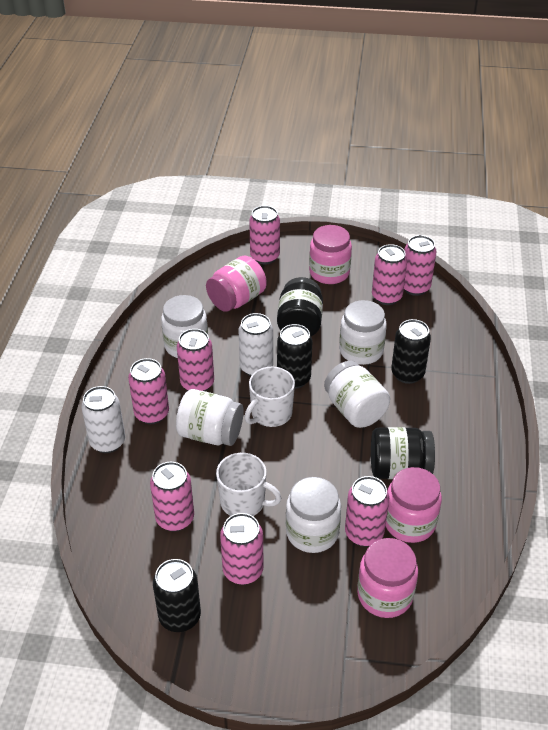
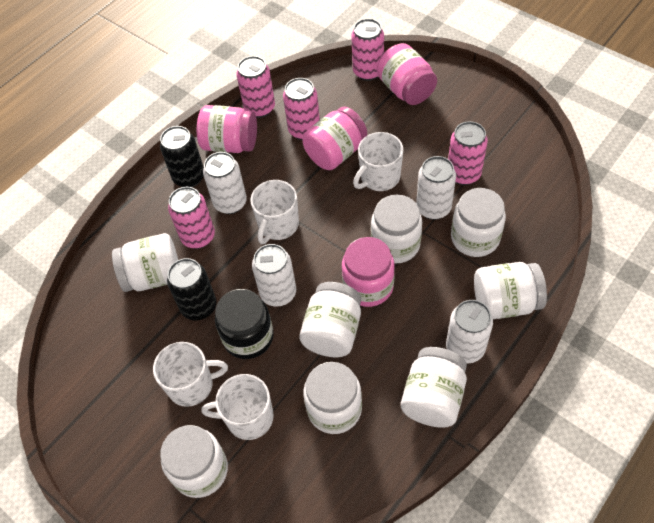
black can: 3 -> 2
black jar: 2 -> 1
pink can: 8 -> 5
white can: 2 -> 4
white jar: 5 -> 8
white mug: 2 -> 4

